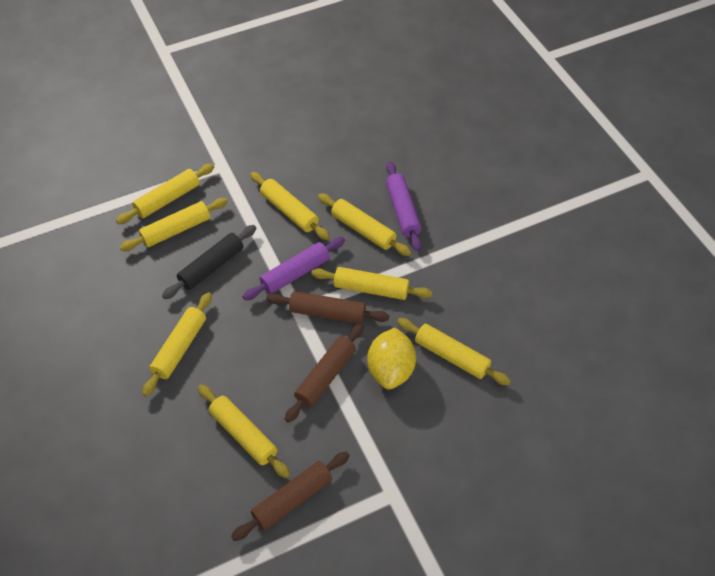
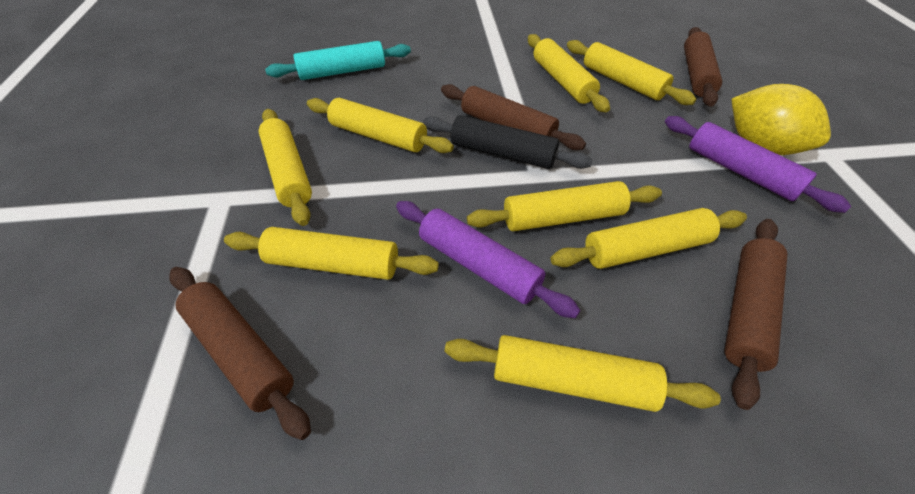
brown rolling pin: 3 -> 4
turquoise rolling pin: 0 -> 1

